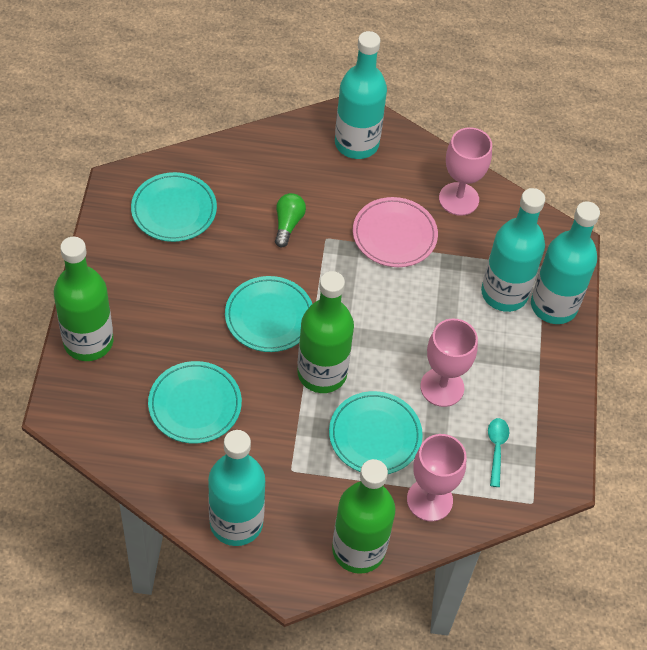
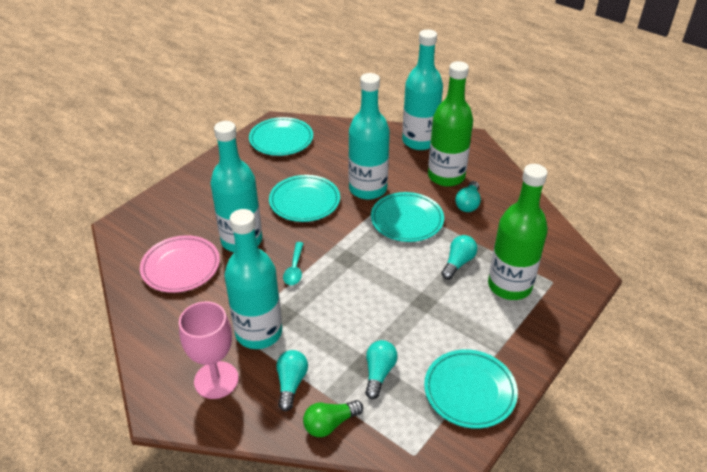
green bottle: 3 -> 2
pink goblet: 3 -> 1
turquoise light bulb: 0 -> 4

